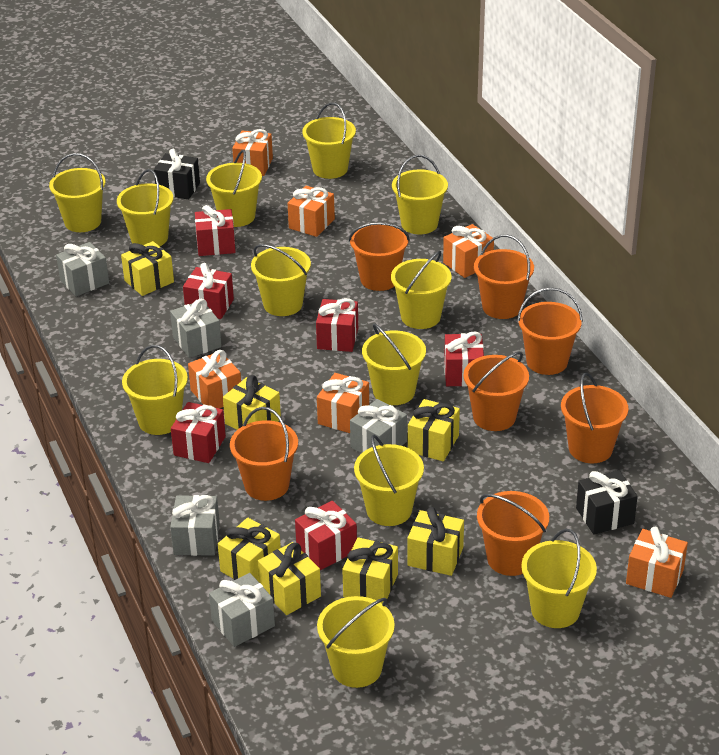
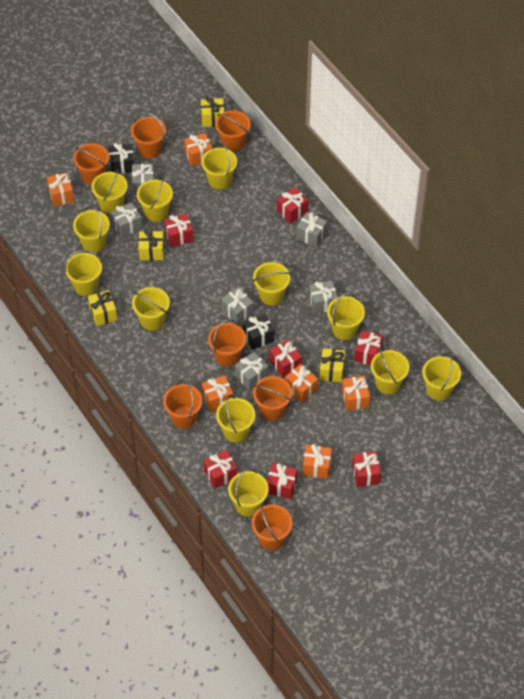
grey gift: 5 -> 6
red gift: 6 -> 7
yellow gift: 7 -> 4

